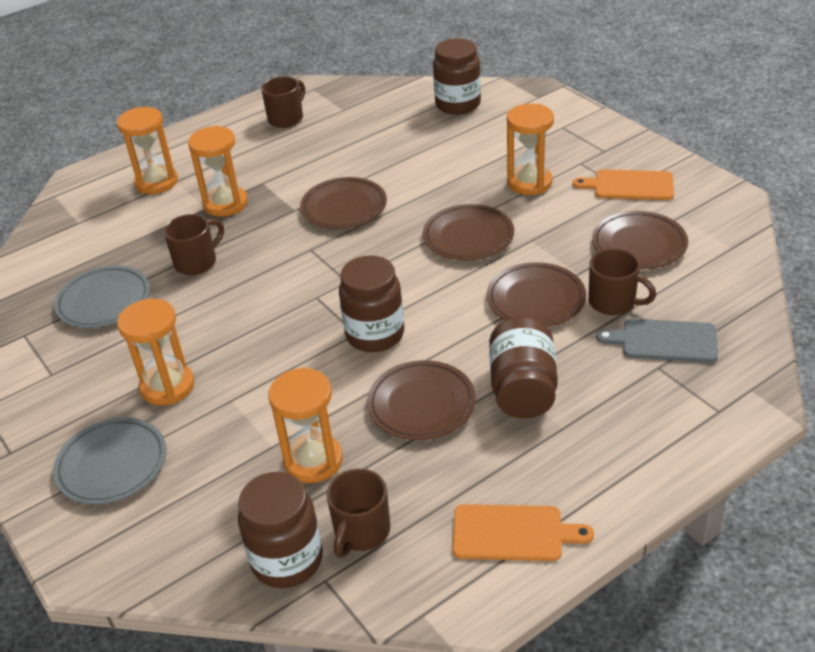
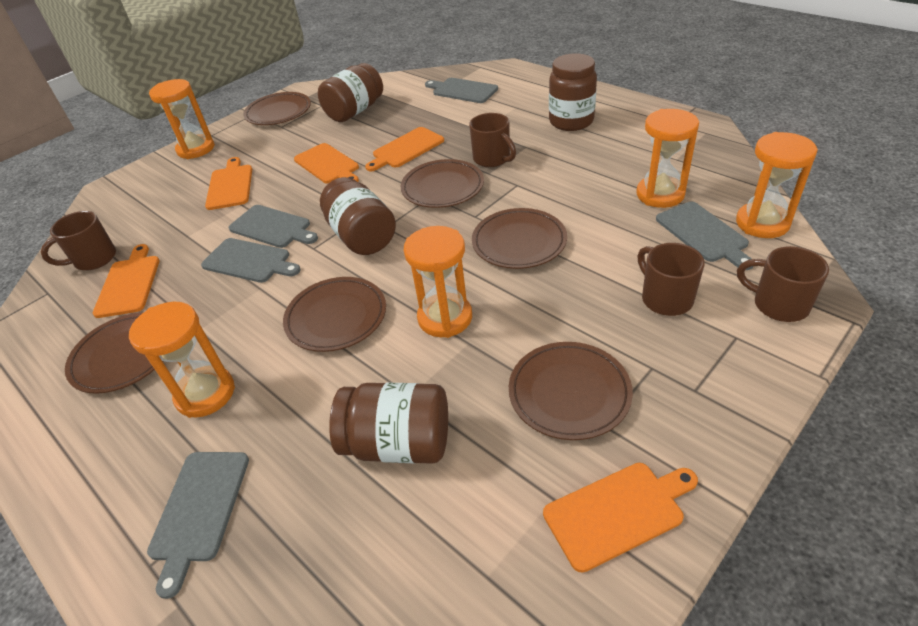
brown plate: 5 -> 6
grey cutting board: 1 -> 5
grey plate: 2 -> 0
orange cutting board: 2 -> 5

